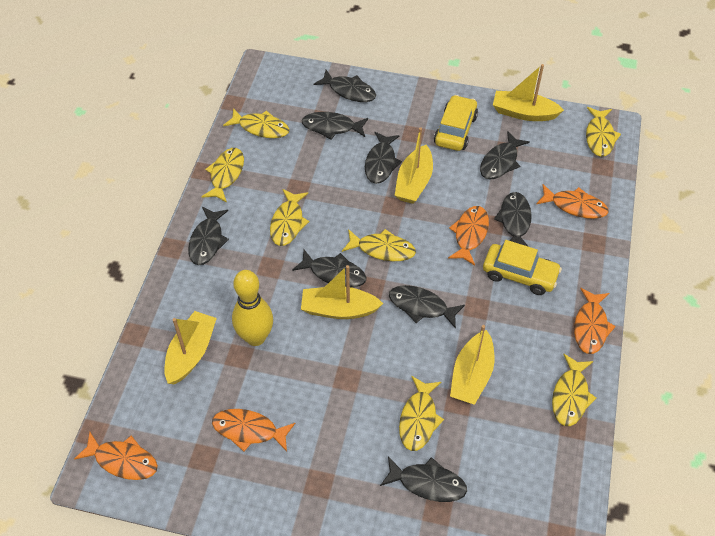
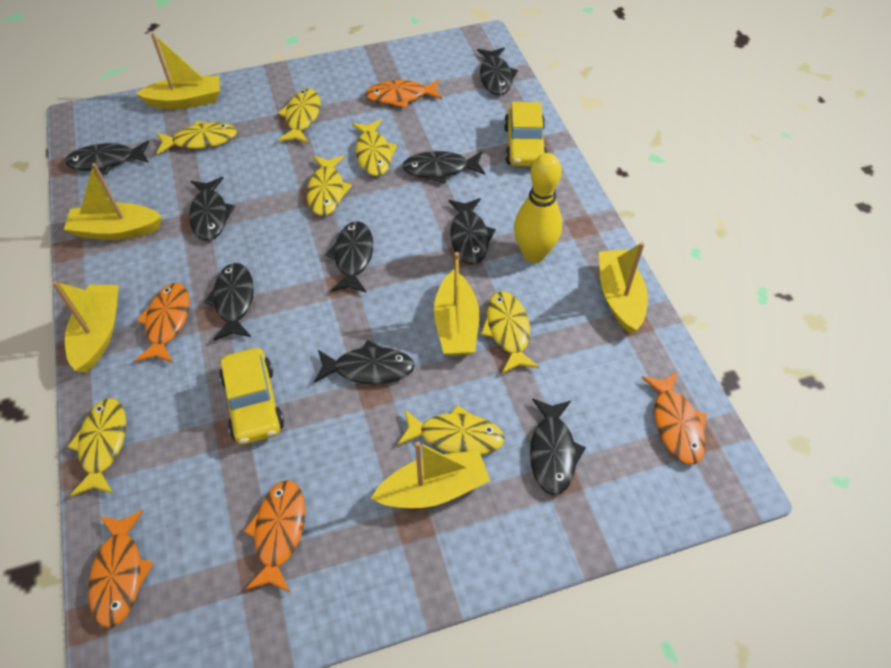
yellow boat: 5 -> 6

